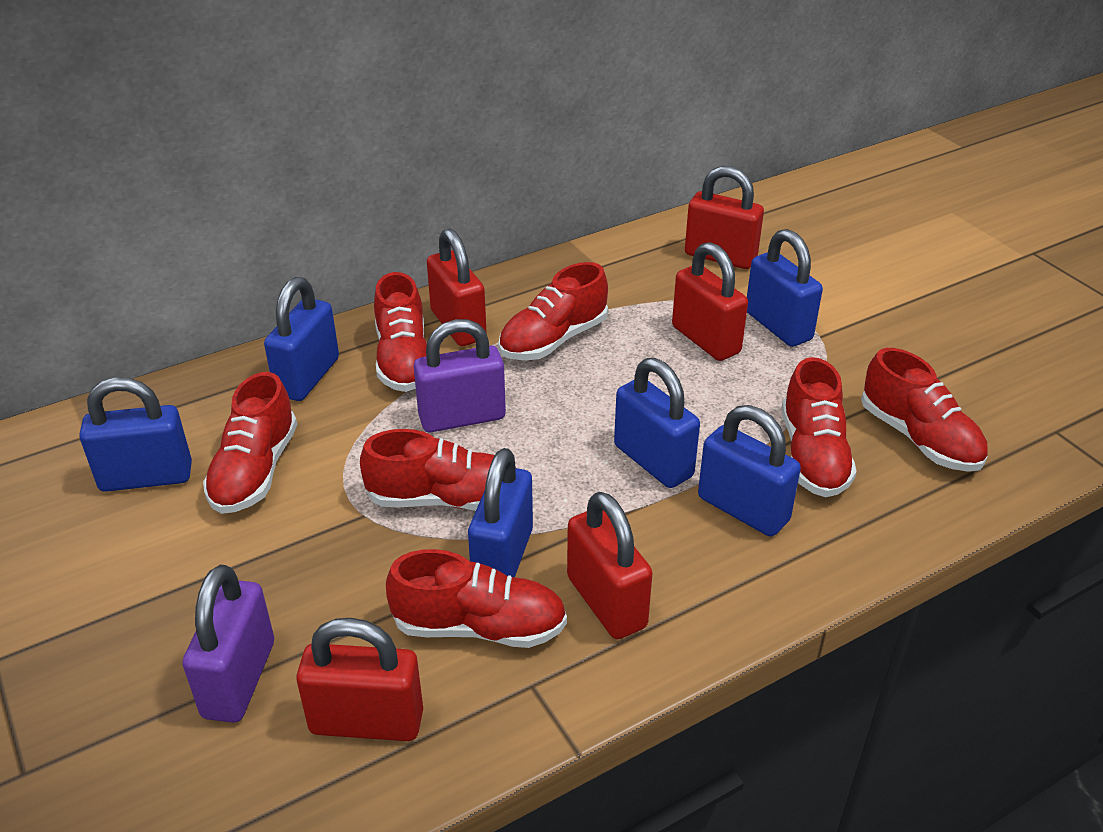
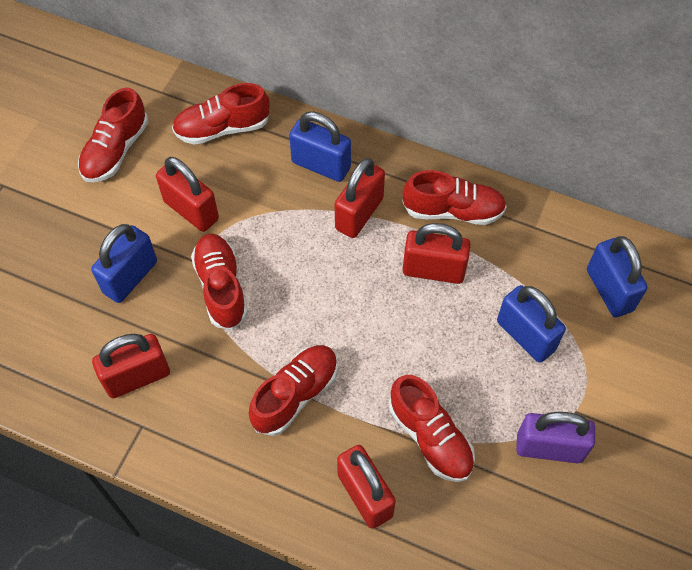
blue padlock: 6 -> 4
purple padlock: 2 -> 1
red shoe: 7 -> 6

